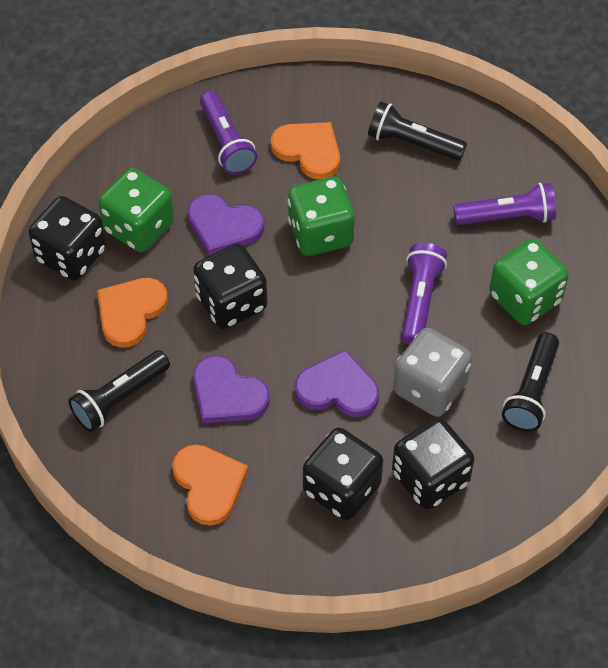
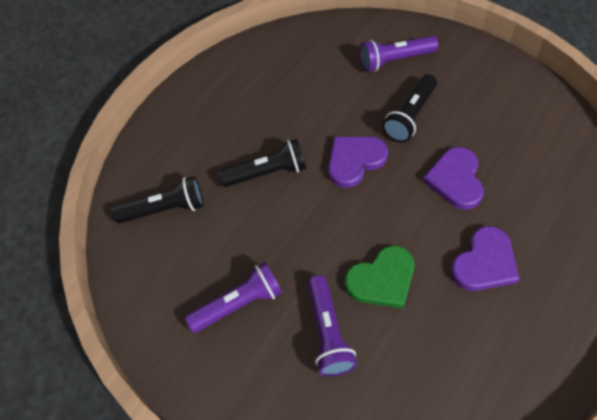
black dice: 4 -> 0
green dice: 3 -> 0
green heart: 0 -> 1
grey dice: 1 -> 0
orange heart: 3 -> 0

